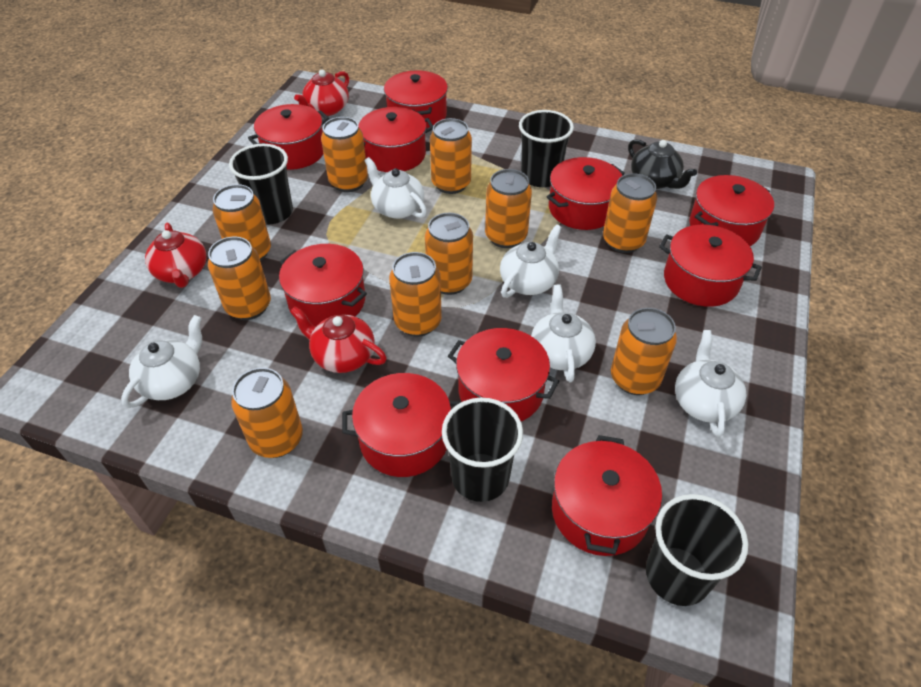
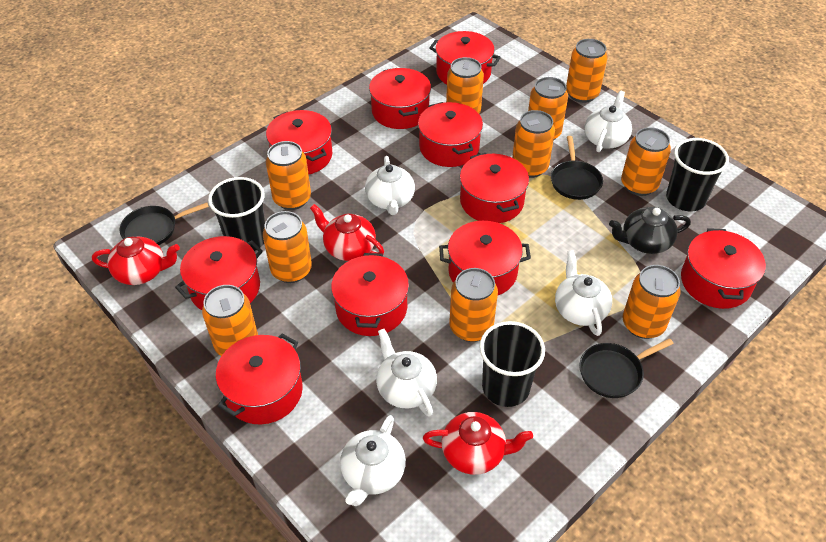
black cup: 4 -> 3
black pan: 0 -> 3

